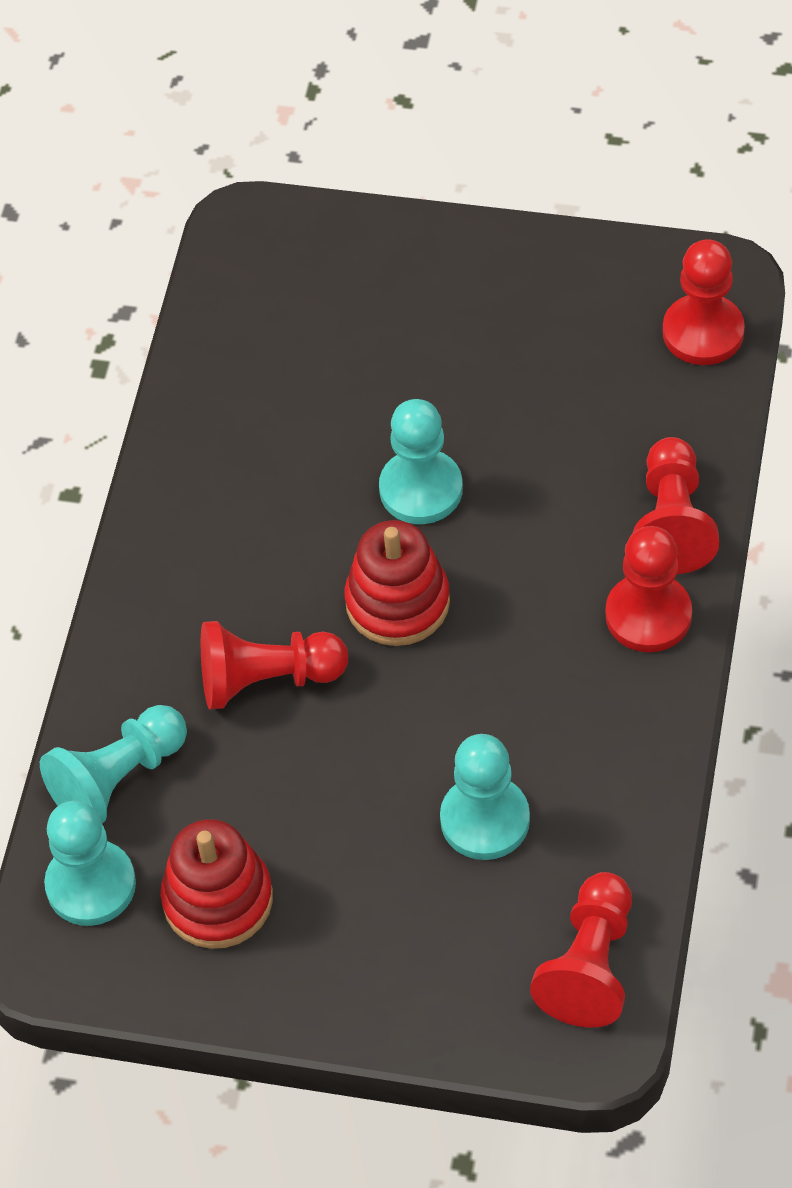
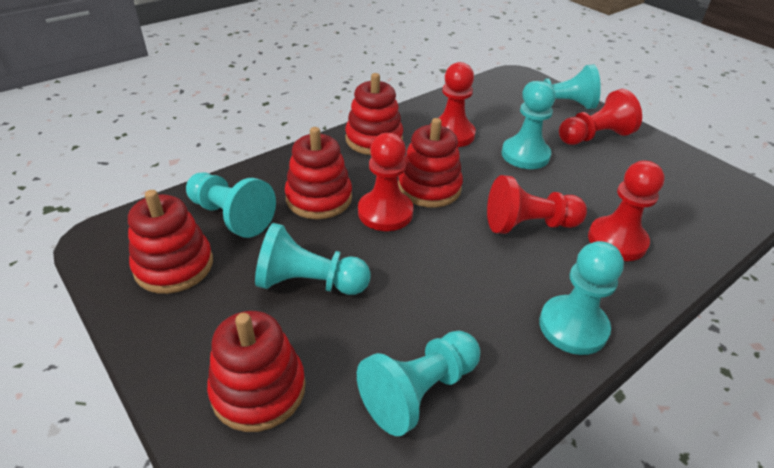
red stacking toy: 2 -> 5
turquoise pawn: 4 -> 6

